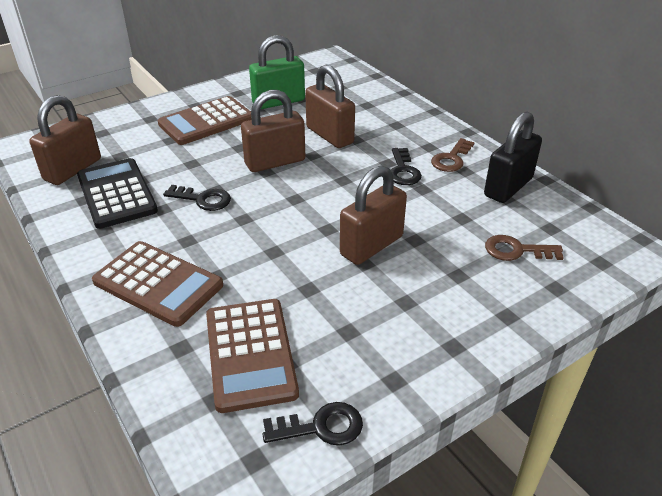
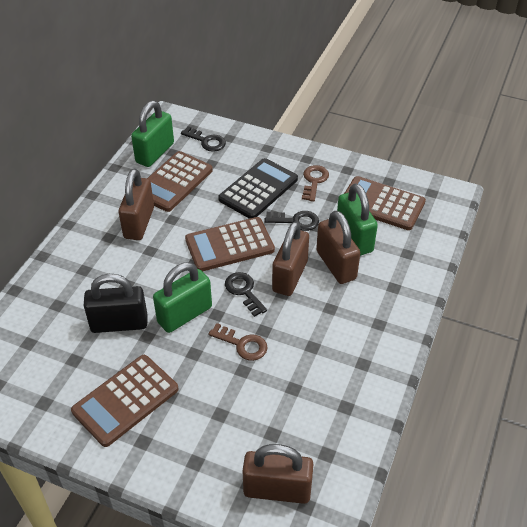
brown calculator: 3 -> 4
green padlock: 1 -> 3

